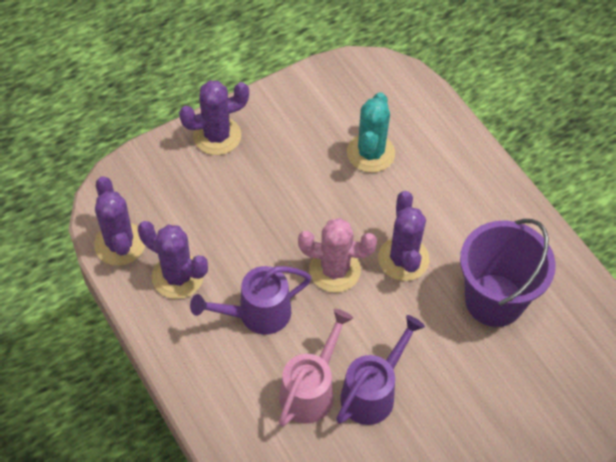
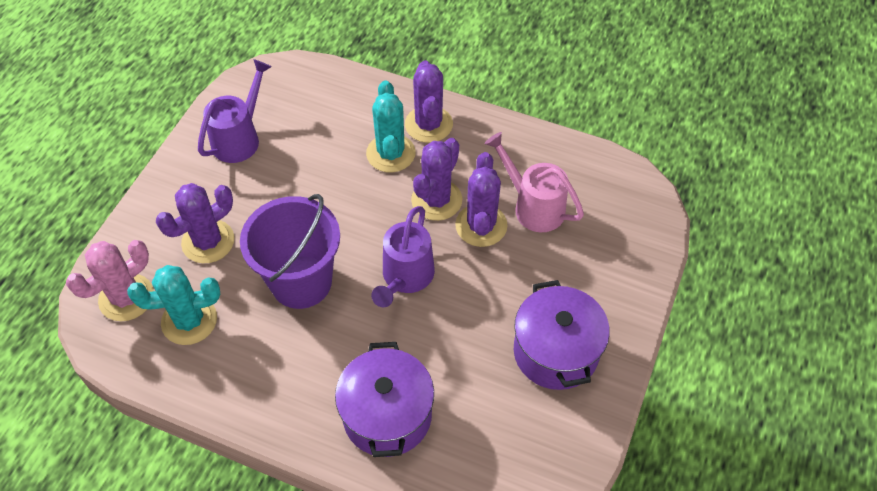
purple pot: 0 -> 2
turquoise cactus: 1 -> 2

